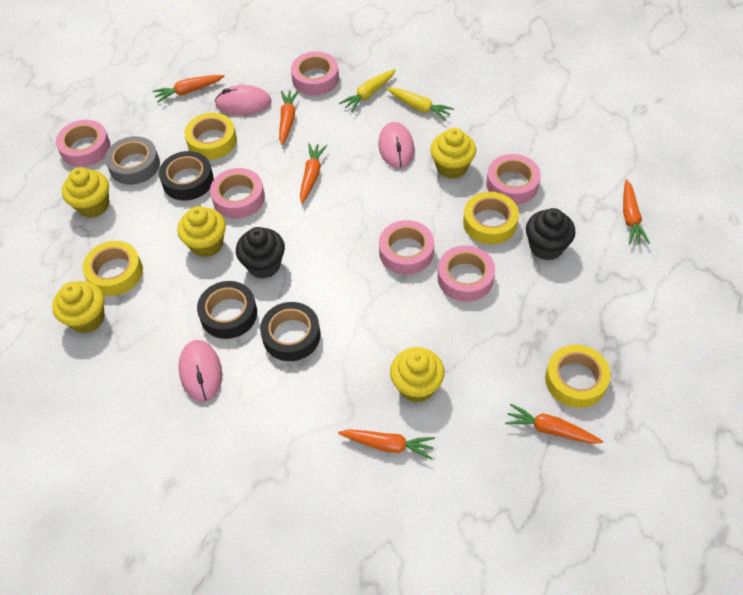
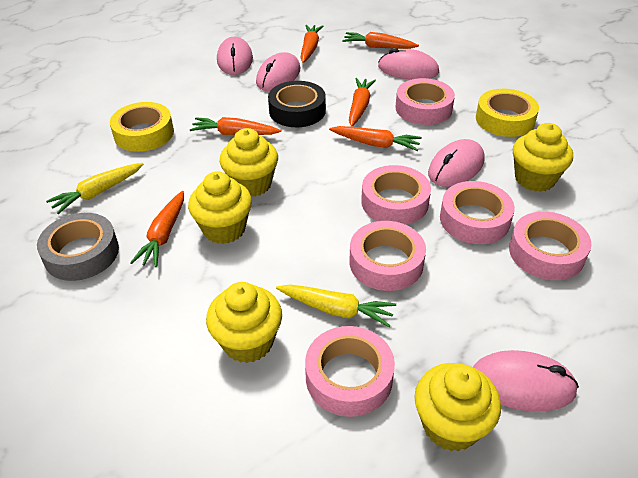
black cupcake: 2 -> 0
black tape: 3 -> 1
pink mouse: 3 -> 5
yellow tape: 4 -> 2

